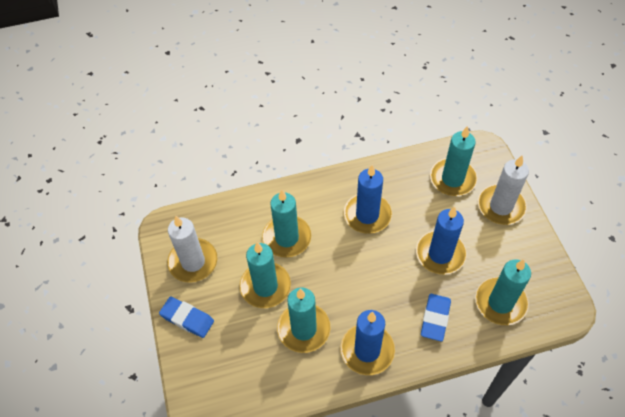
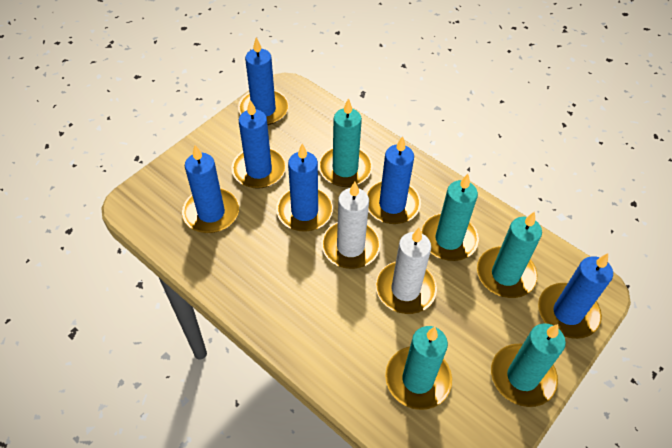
blue candle: 3 -> 6
blue eraser: 2 -> 0

